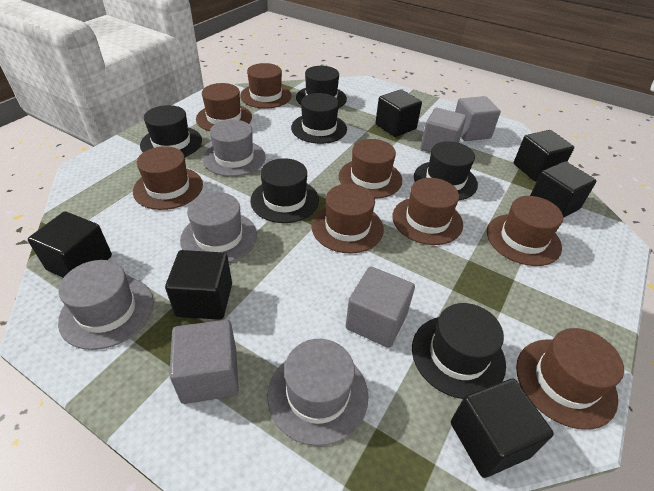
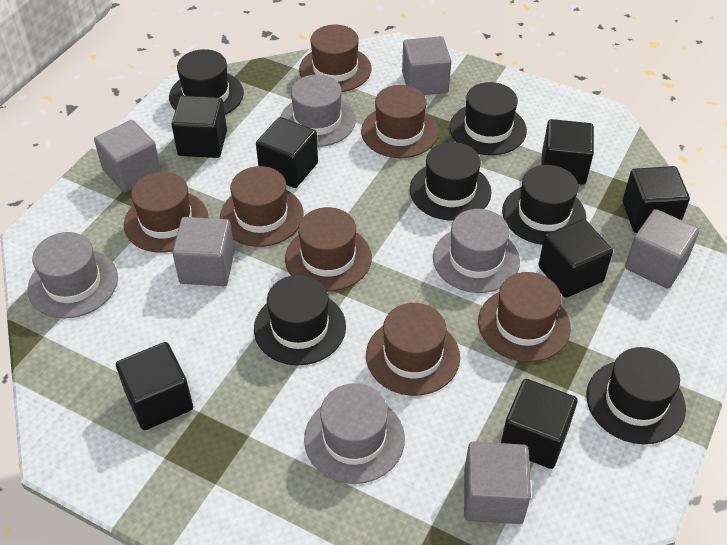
black cube: 6 -> 7
brown hat: 8 -> 7
grey cube: 4 -> 5

